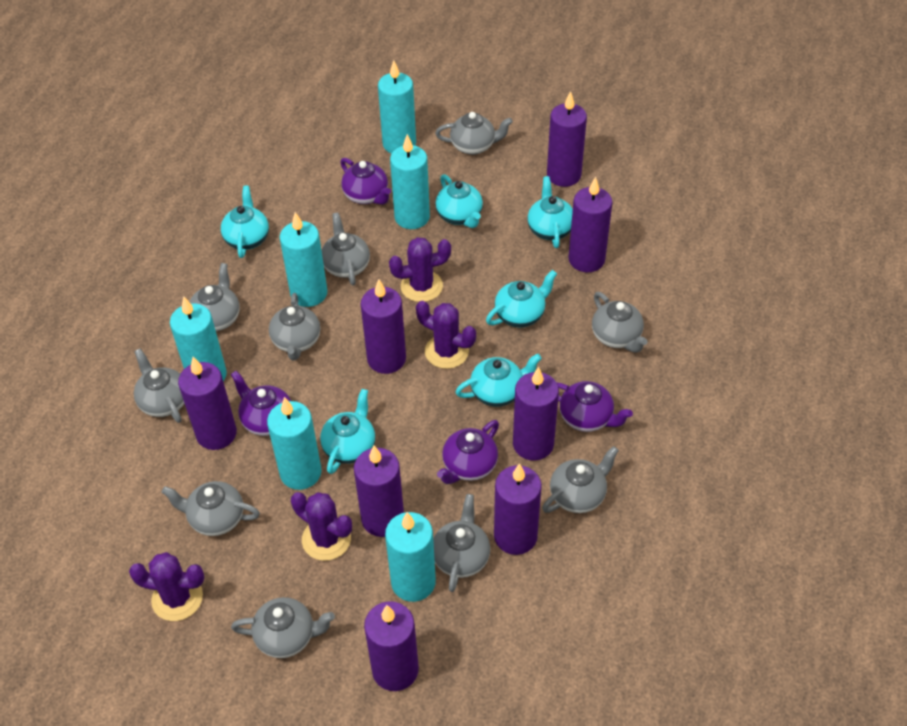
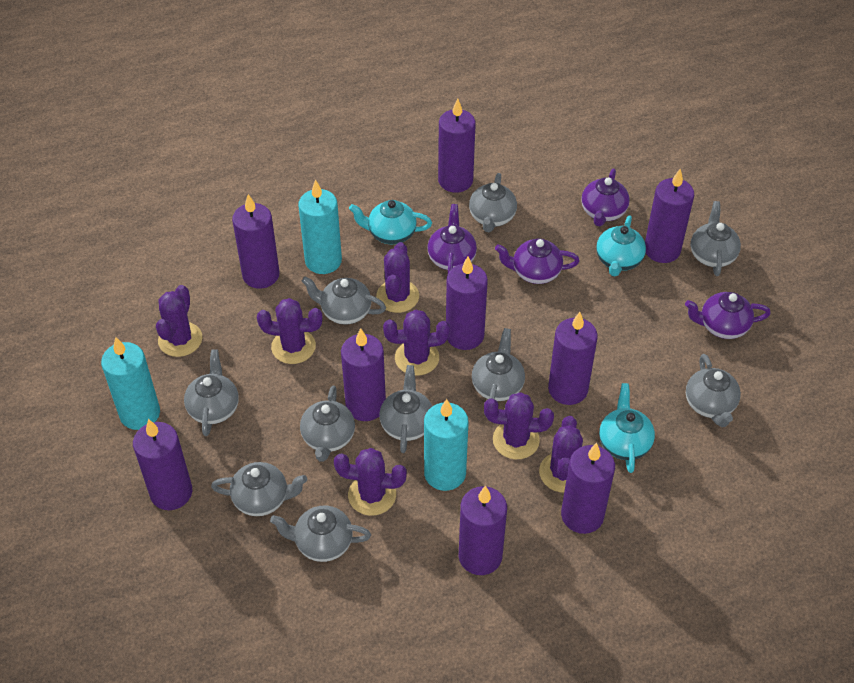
purple cactus: 4 -> 7
purple candle: 8 -> 9
turquoise candle: 6 -> 3
turquoise teapot: 6 -> 3

